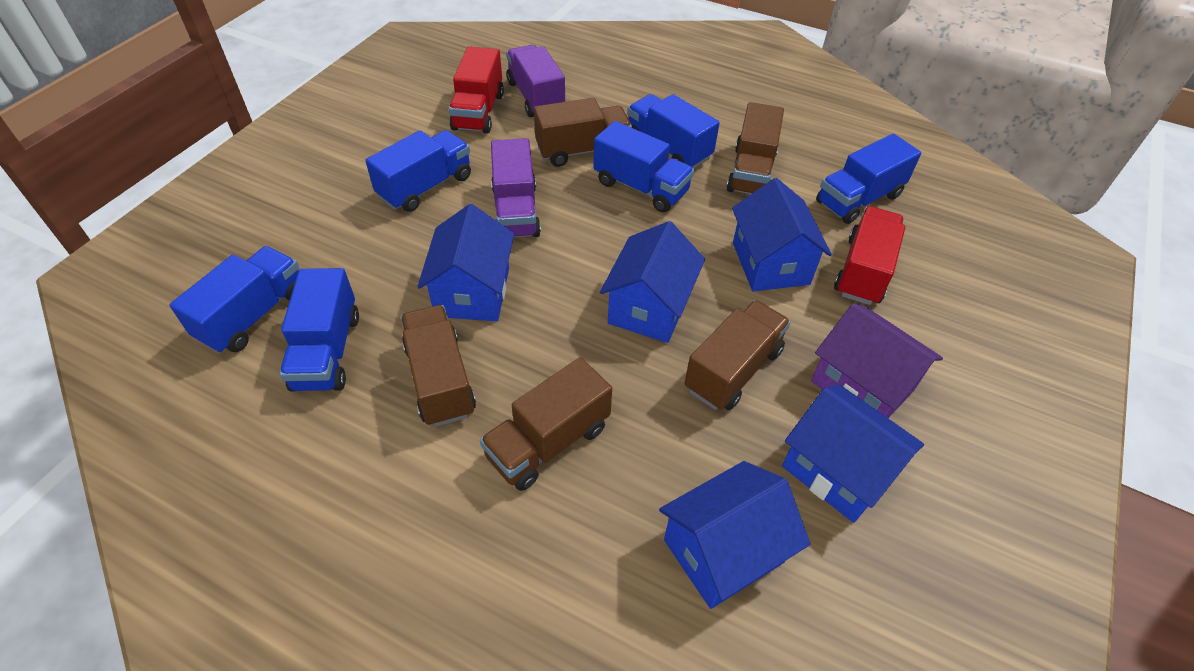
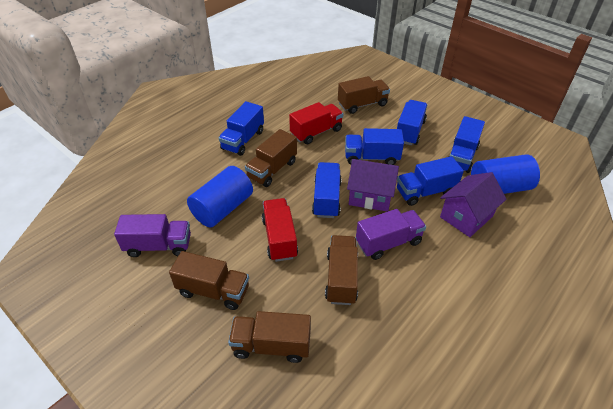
blue cylinder: 0 -> 2
blue house: 5 -> 0
purple house: 1 -> 2

